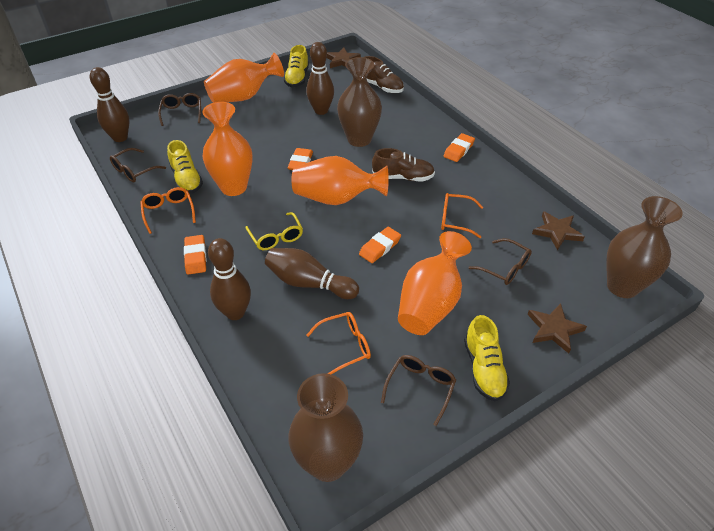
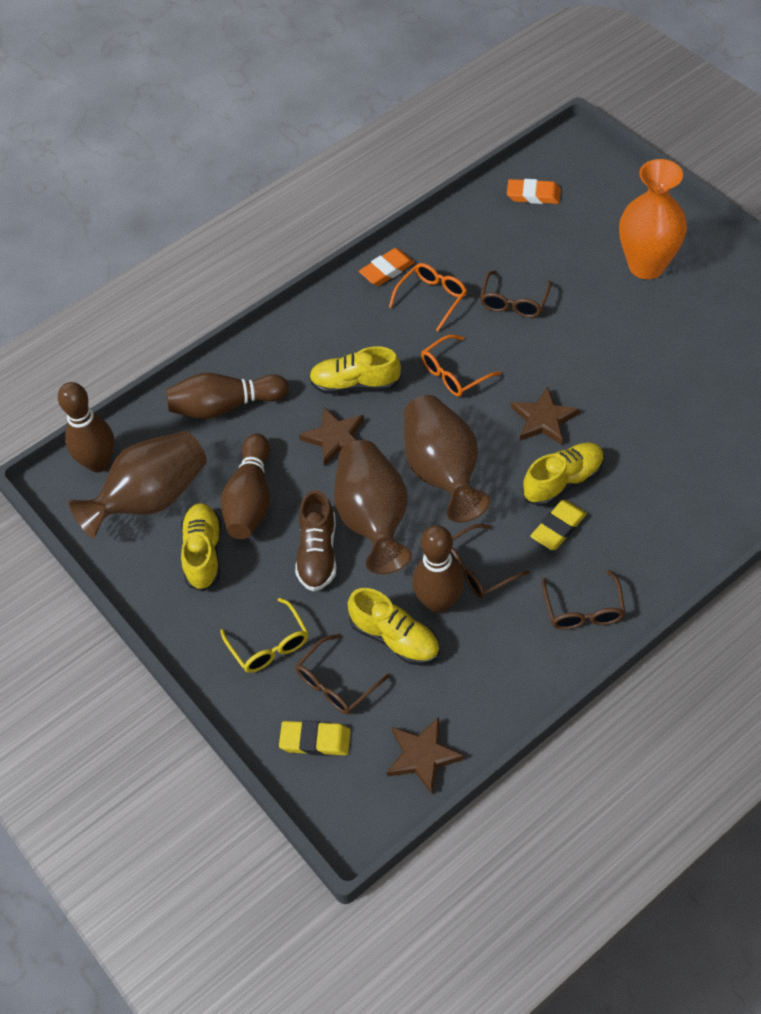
brown shoe: 2 -> 1
orange eraser: 4 -> 2
orange glasses: 3 -> 2
orange vase: 4 -> 1
yellow eraser: 0 -> 2
yellow shoe: 3 -> 4

